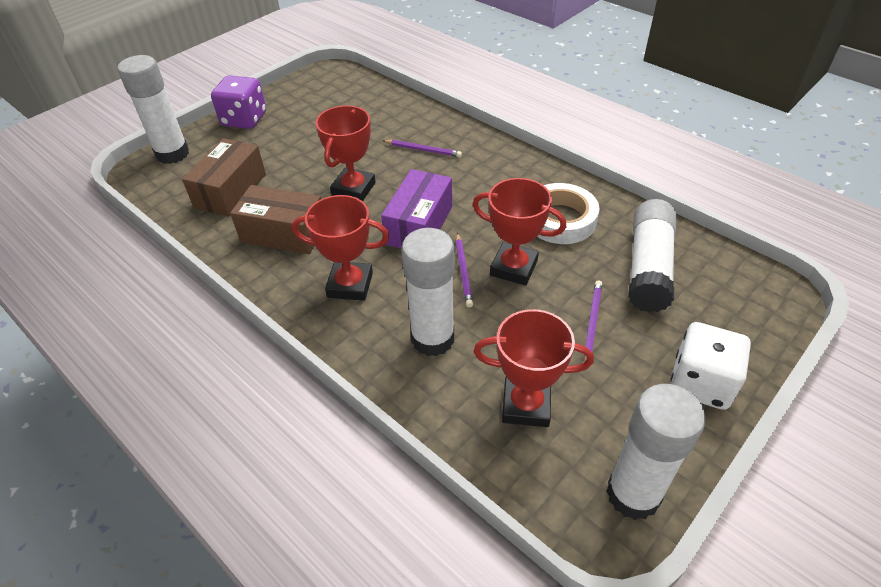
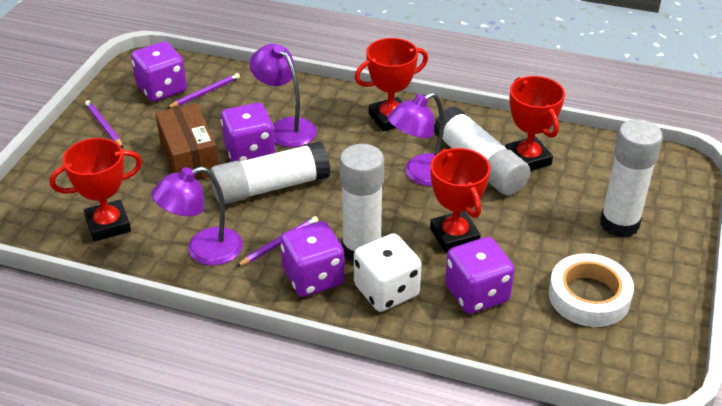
brown box: 2 -> 1
purple box: 1 -> 0
purple dice: 1 -> 4
purple lamp: 0 -> 3

